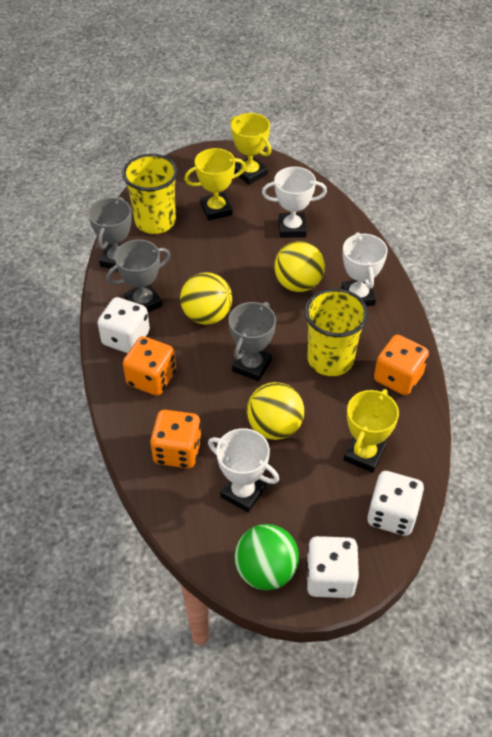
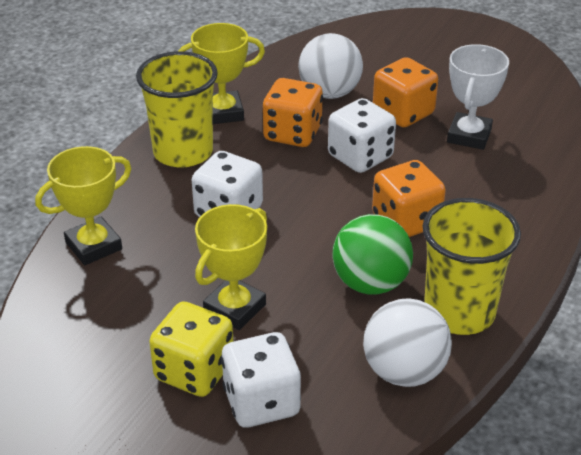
grey trophy: 3 -> 0
white ball: 0 -> 2
white trophy: 3 -> 1
yellow ball: 3 -> 0
yellow dice: 0 -> 1

